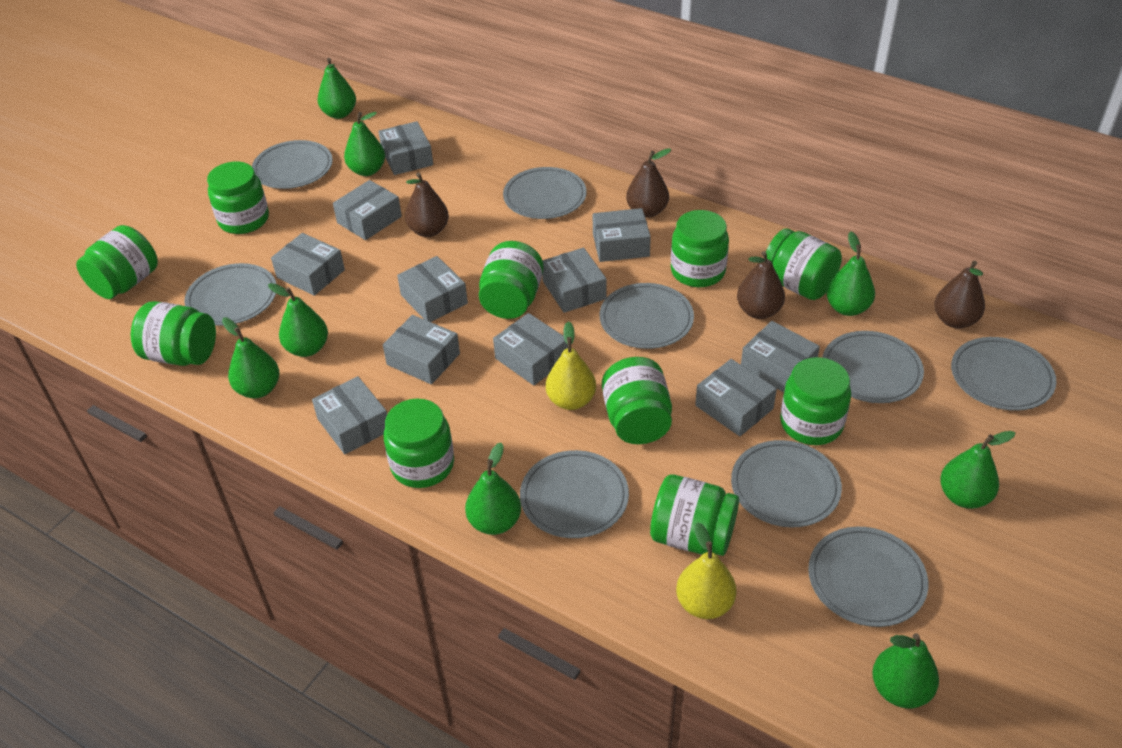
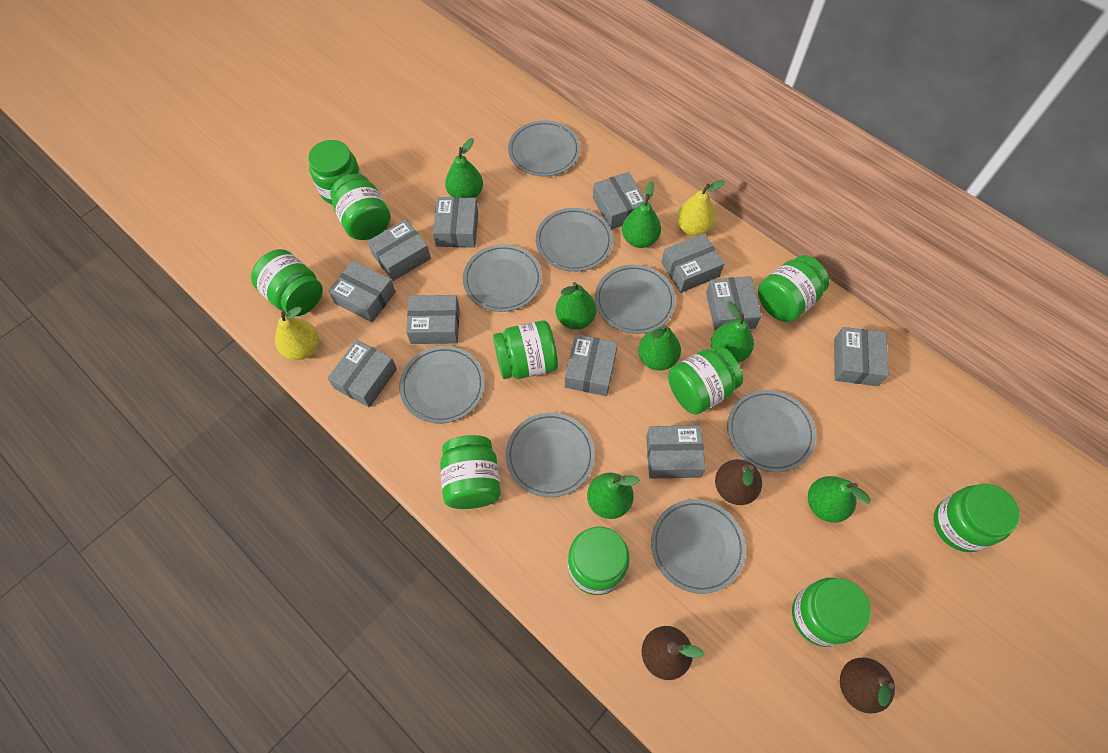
brown pear: 4 -> 3
green pear: 8 -> 7
grey plate: 9 -> 8

